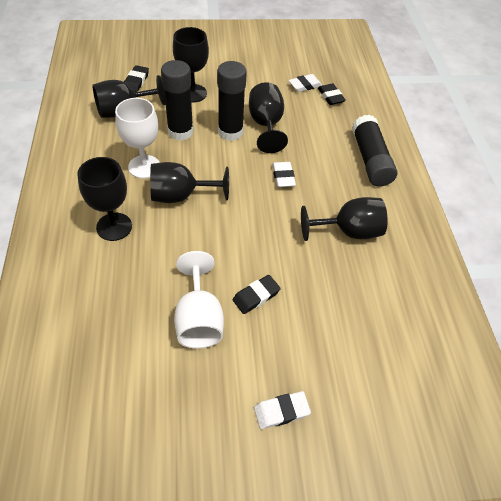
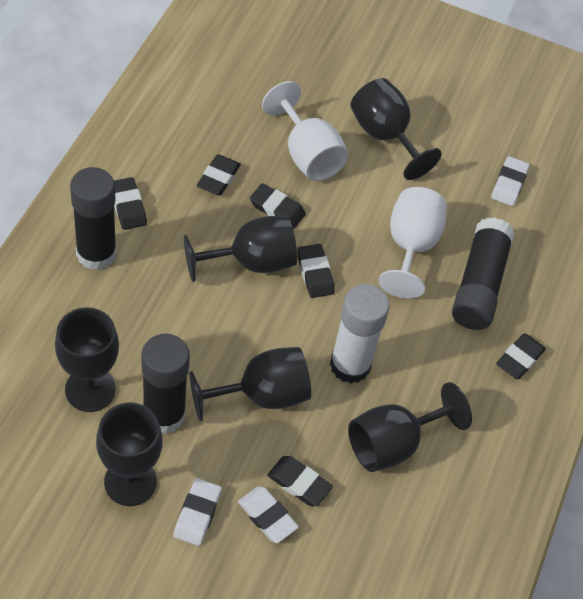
black eraser: 3 -> 6
white glue stick: 0 -> 1

